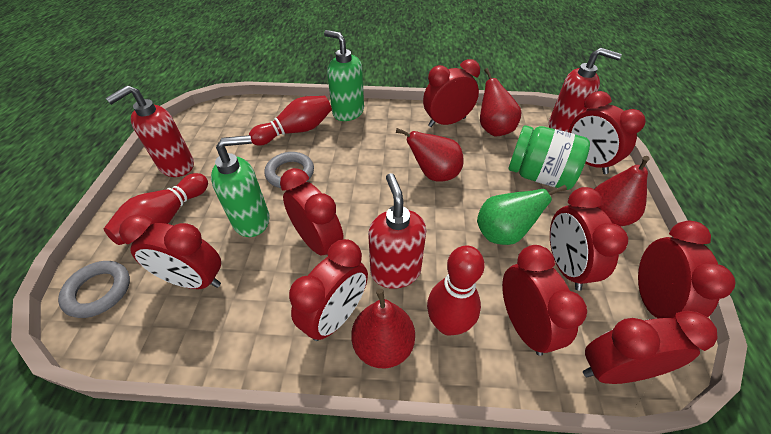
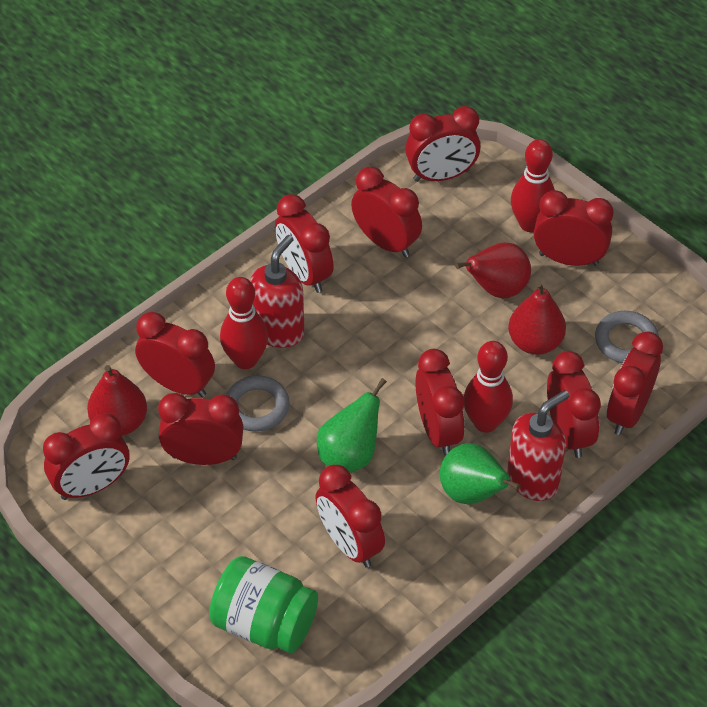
green pear: 1 -> 2
green soap dispenser: 2 -> 0
red clock: 9 -> 11
red pear: 4 -> 3
red soap dispenser: 3 -> 2

